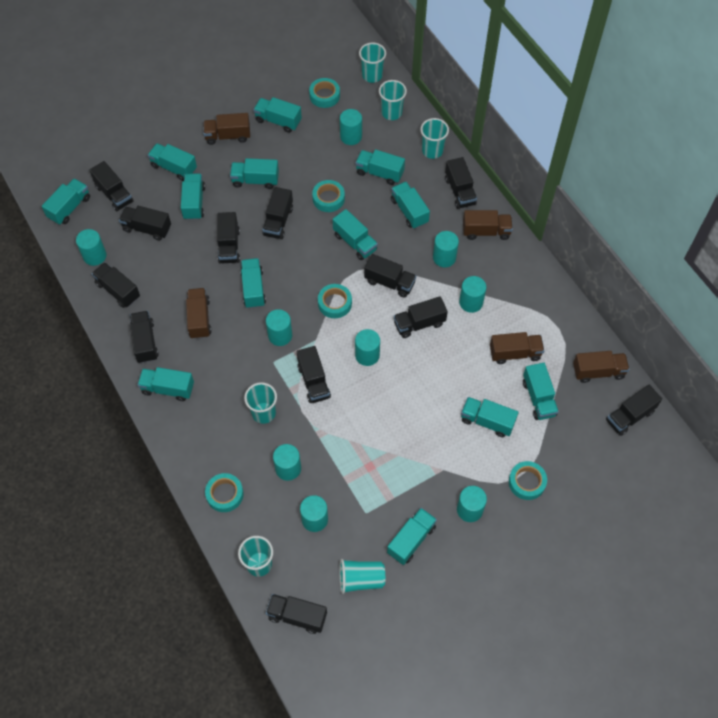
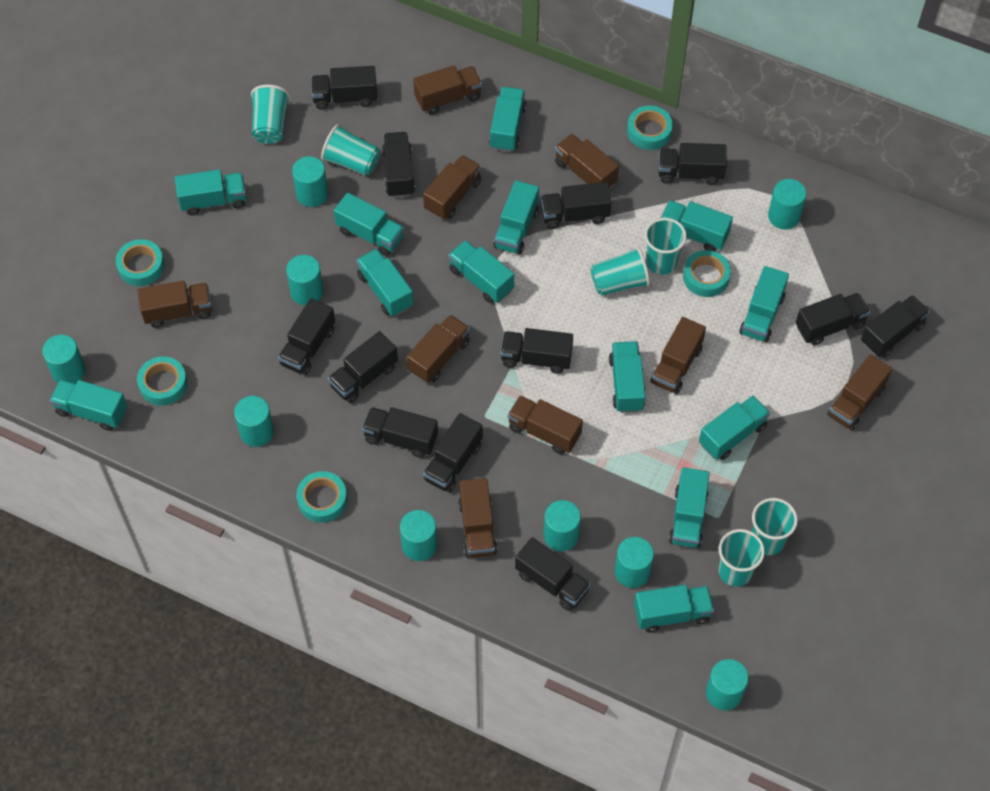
brown truck: 5 -> 9

